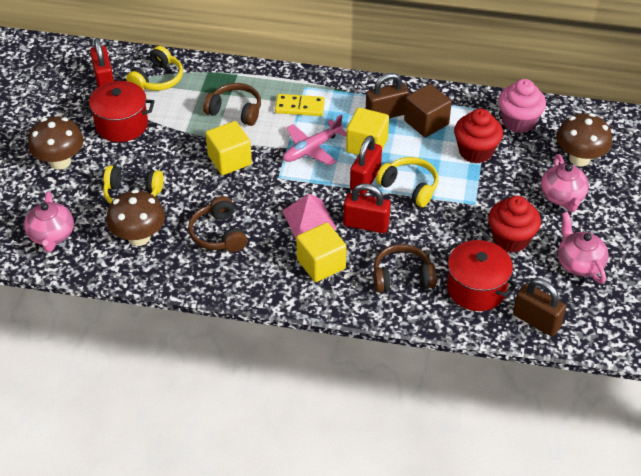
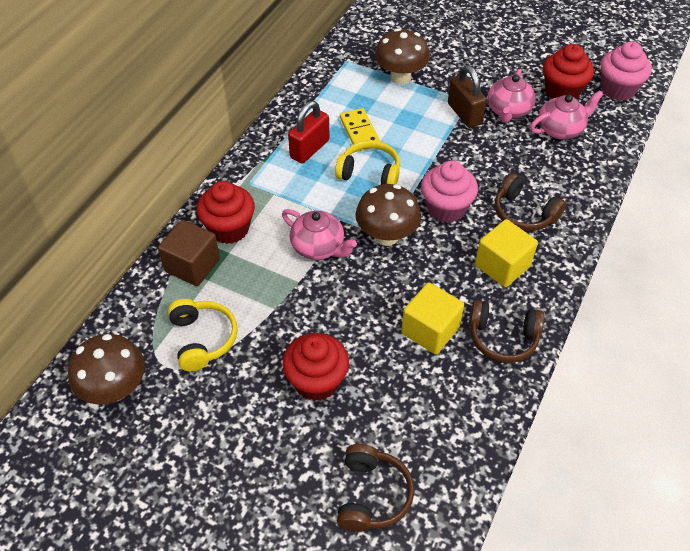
brown padlock: 2 -> 1
pink cupcake: 1 -> 2
pink plane: 1 -> 0
pink pyramid: 1 -> 0
red cupcake: 2 -> 3
red padlock: 3 -> 1
red pot: 2 -> 0
yellow cube: 3 -> 2
yellow headphones: 3 -> 2

